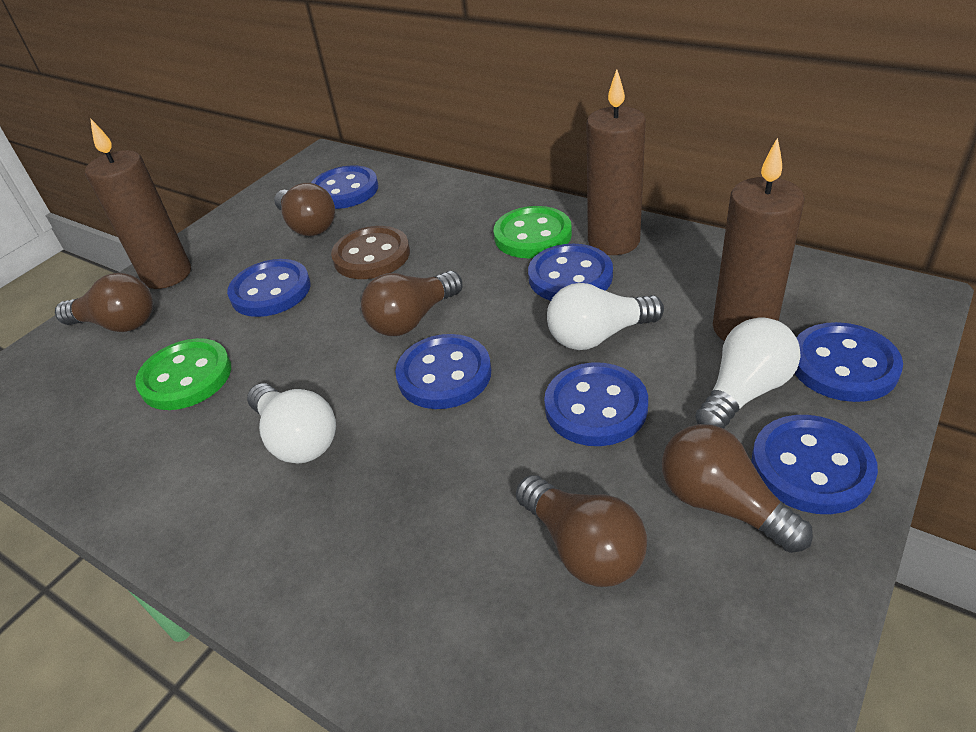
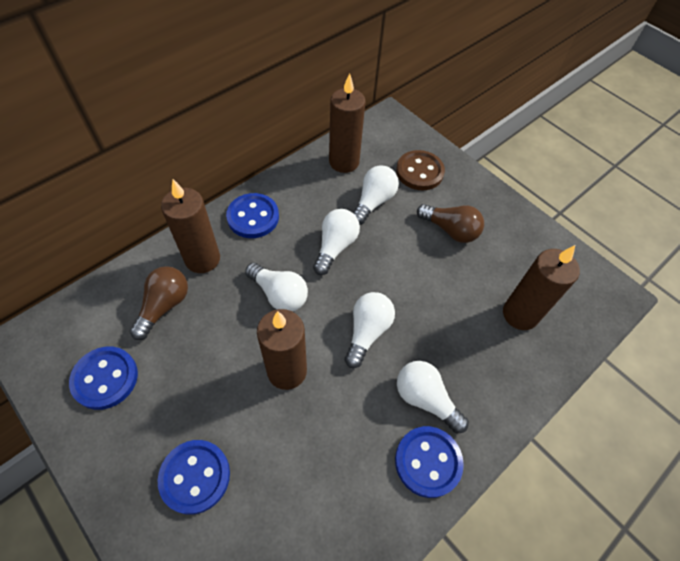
blue button: 7 -> 4
brown candle: 3 -> 4
brown light bulb: 5 -> 2
green button: 2 -> 0
white light bulb: 3 -> 5

